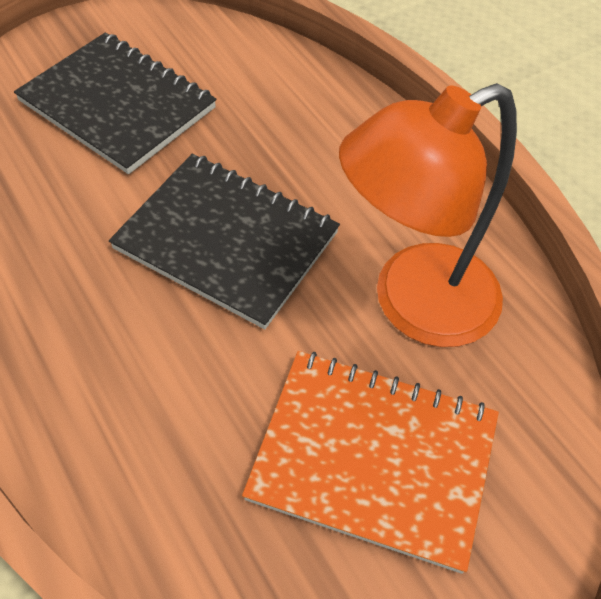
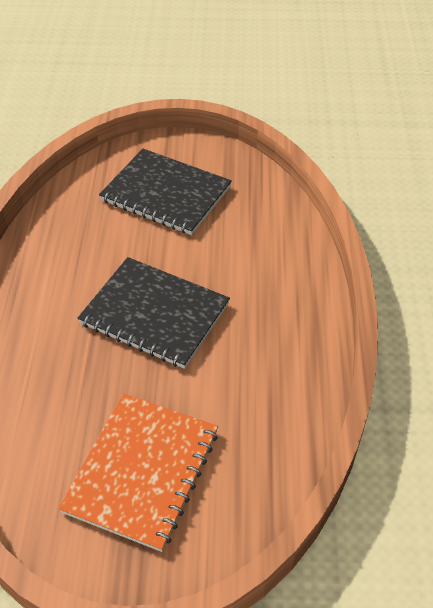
orange lamp: 1 -> 0

